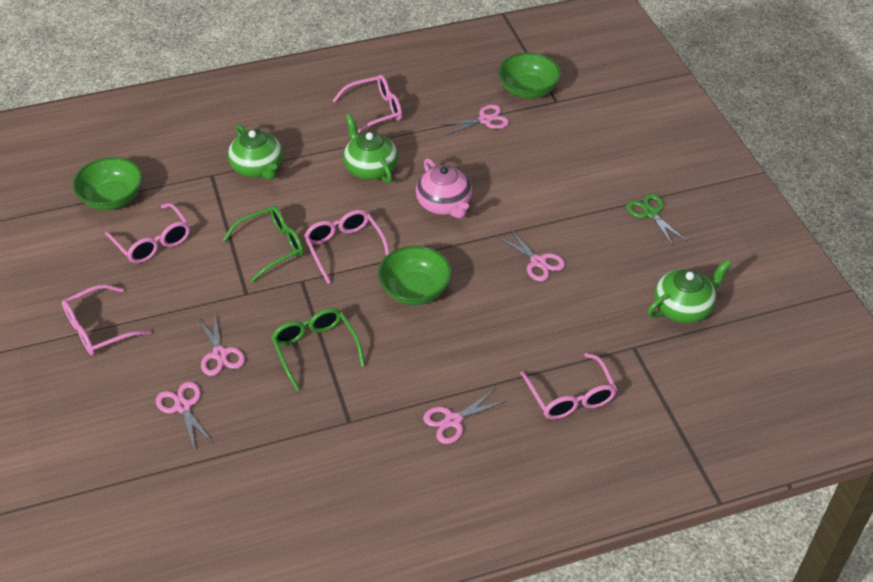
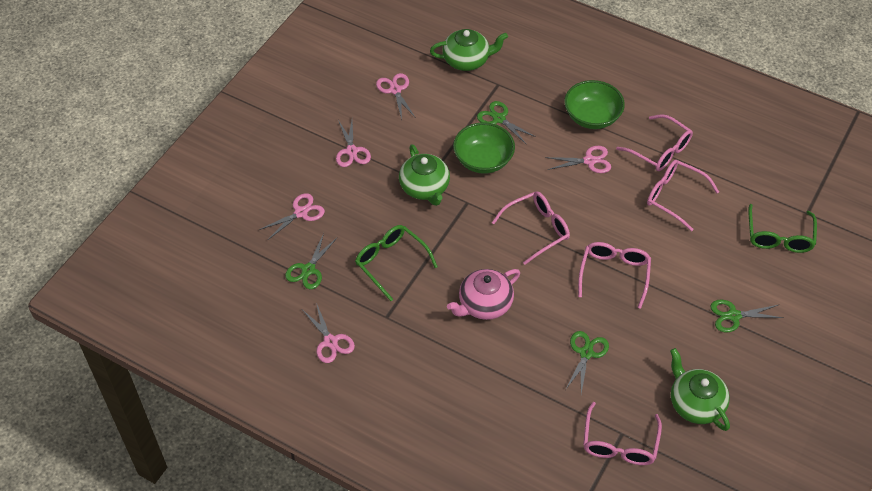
green bowl: 3 -> 2
green scissors: 1 -> 4

